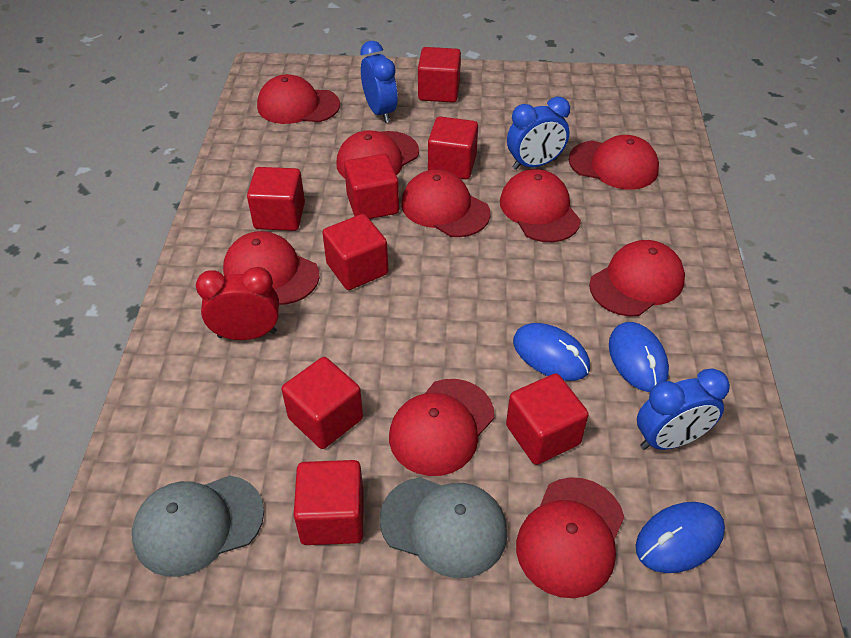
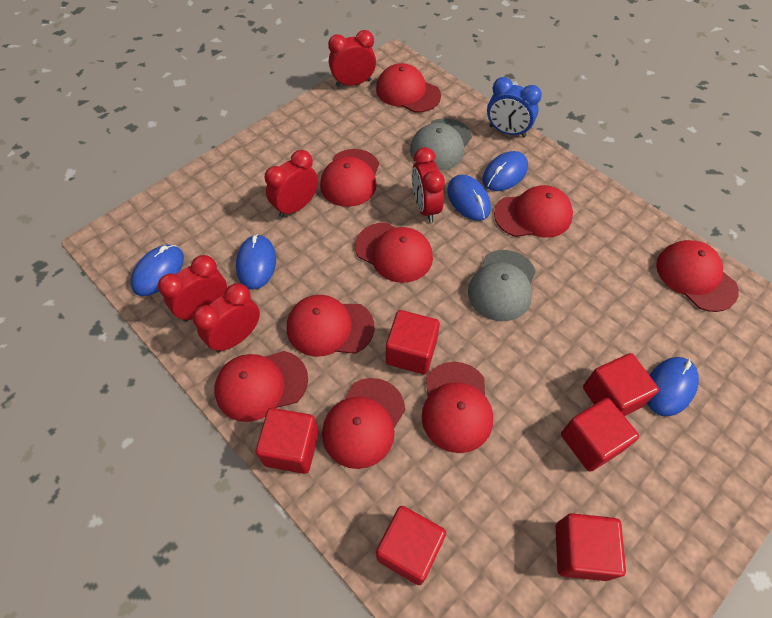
blue clock: 3 -> 1
blue mouse: 3 -> 5
red clock: 1 -> 5
red cube: 8 -> 6

